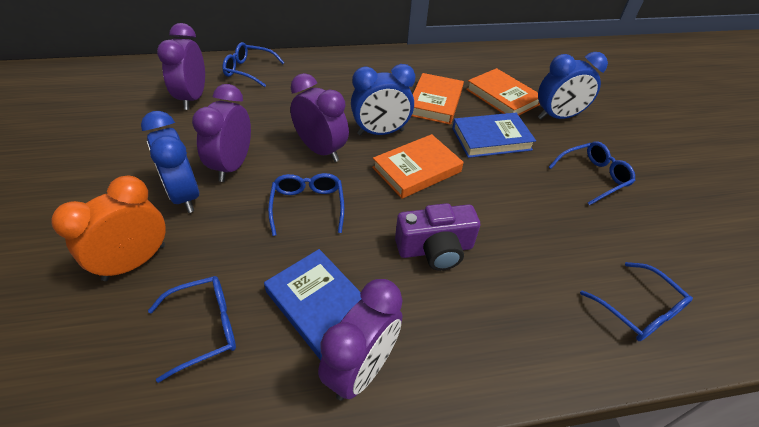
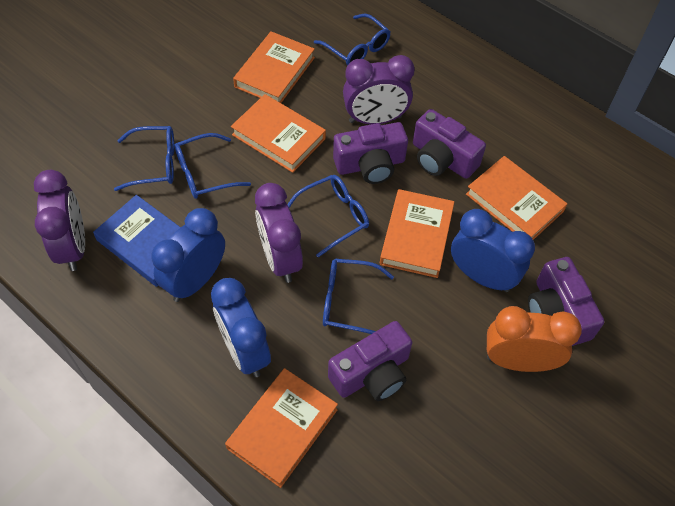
blue book: 2 -> 1
orange book: 3 -> 5
purple camera: 1 -> 4
purple clock: 4 -> 3

